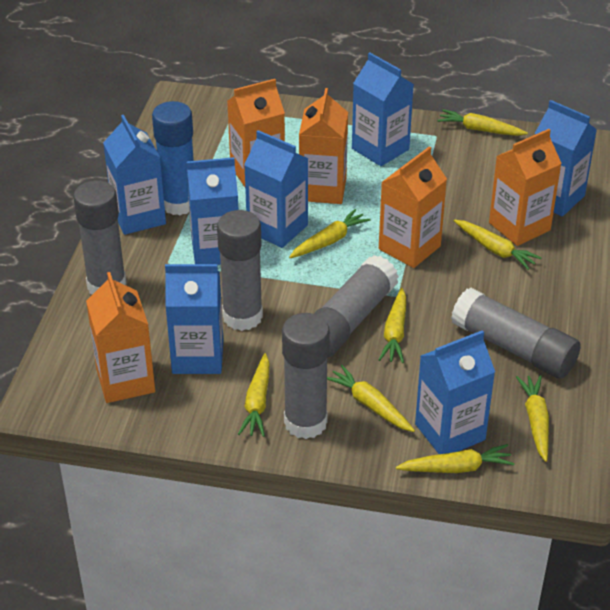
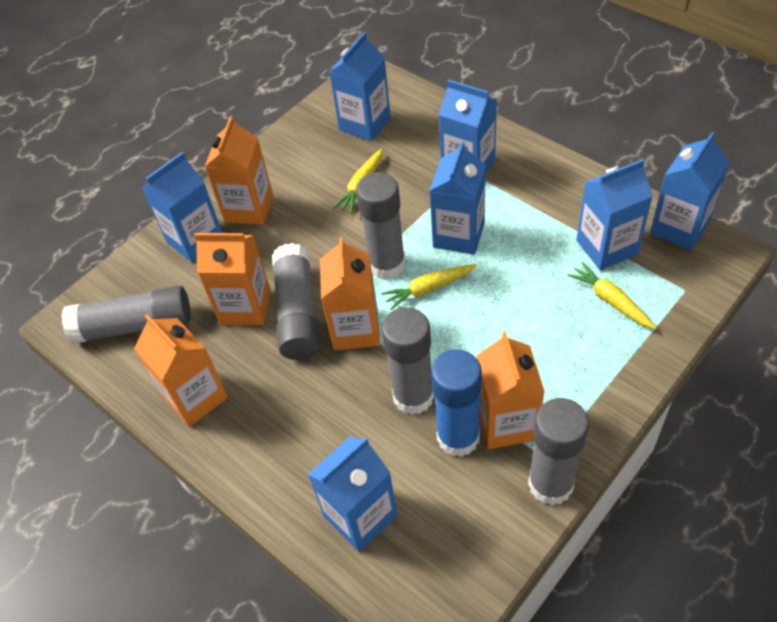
yellow carrot: 8 -> 3

